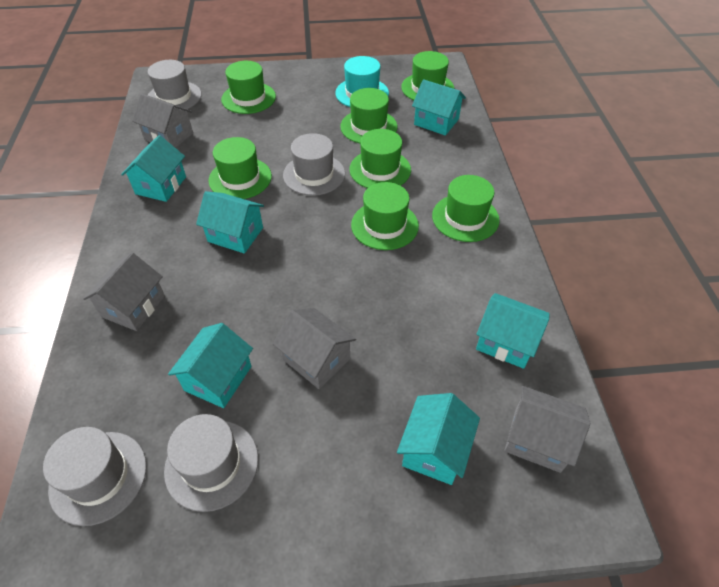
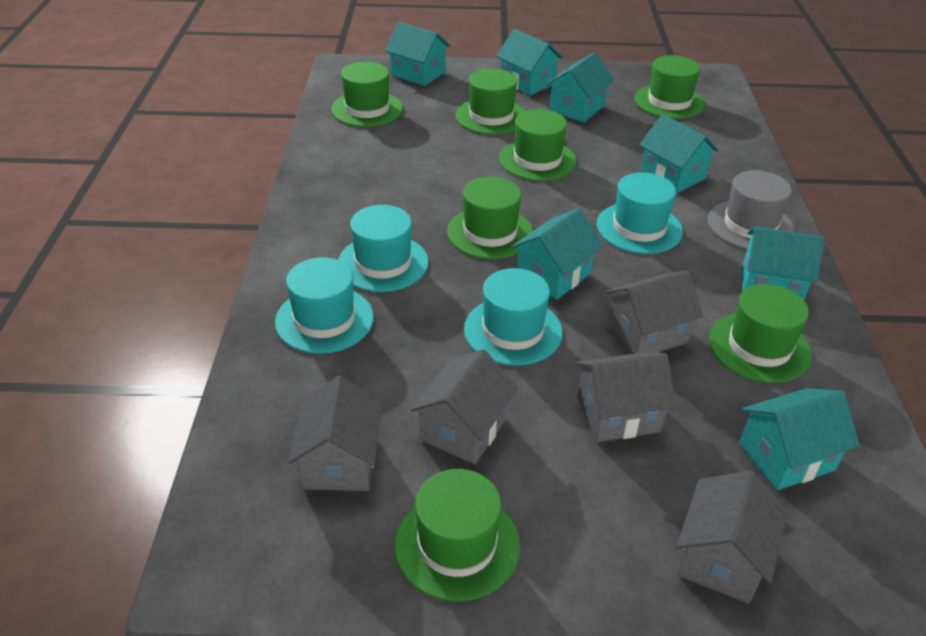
grey hat: 4 -> 1
grey house: 4 -> 5
turquoise hat: 1 -> 4
turquoise house: 6 -> 7

